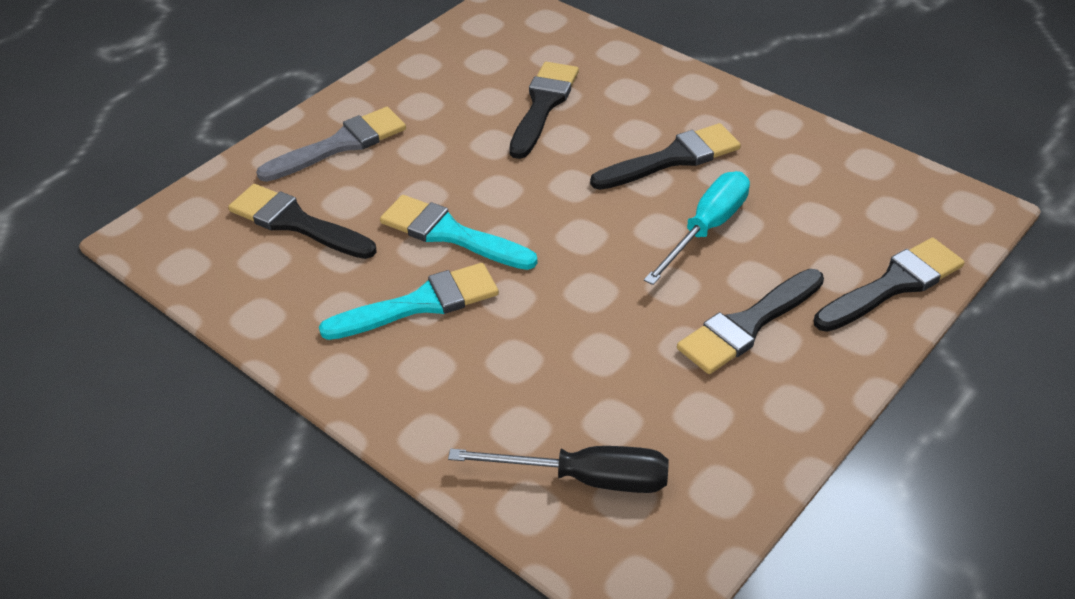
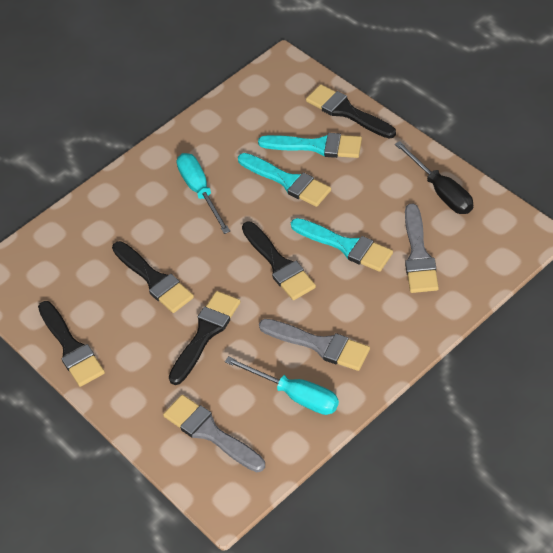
grey brush: 1 -> 3
turquoise brush: 2 -> 3
turquoise screwdriver: 1 -> 2

